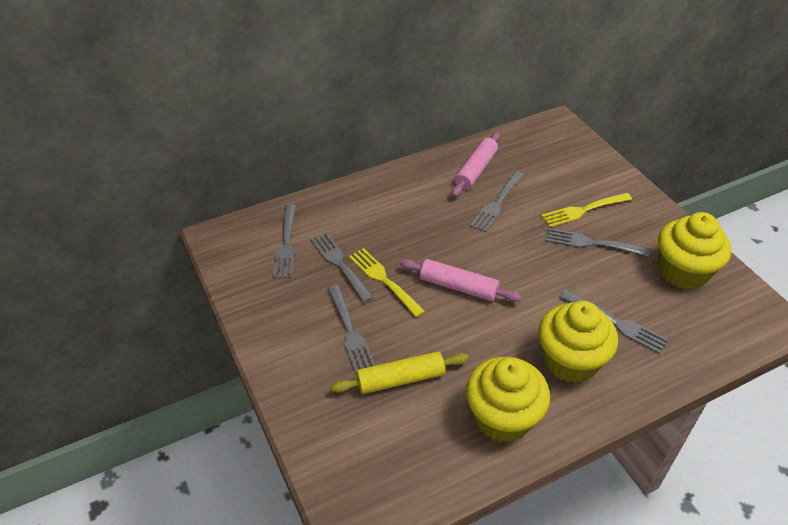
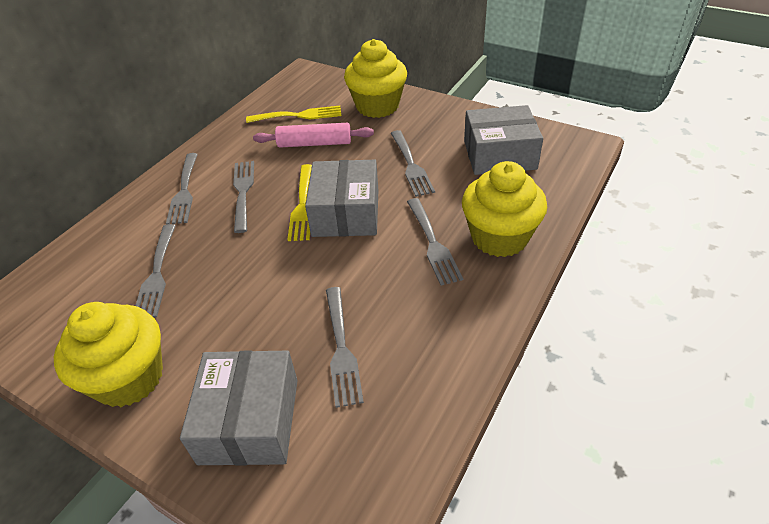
grey box: 0 -> 3
pink rolling pin: 2 -> 1
yellow rolling pin: 1 -> 0

